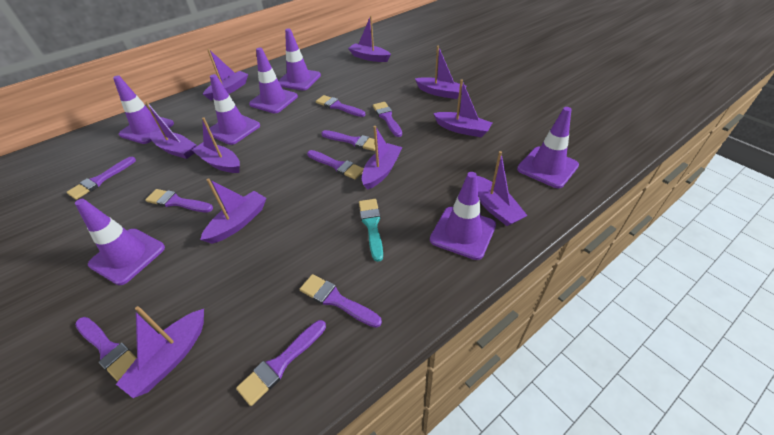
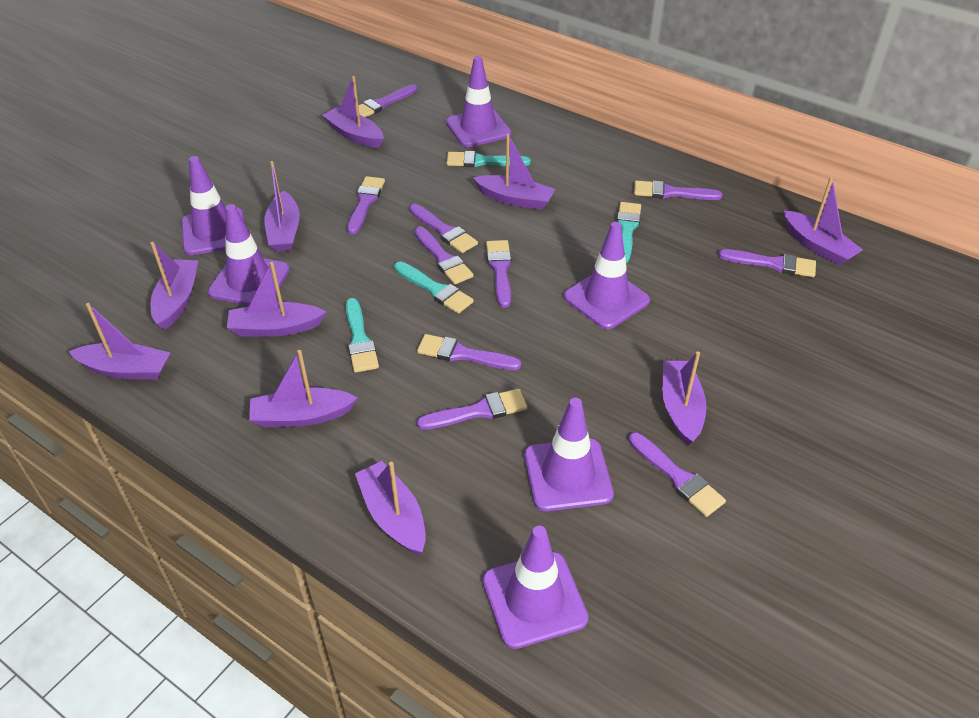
purple brush: 9 -> 10
purple traffic cone: 7 -> 6
turquoise brush: 1 -> 4

